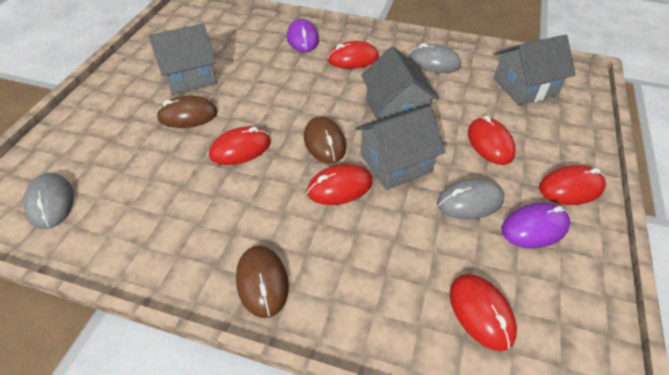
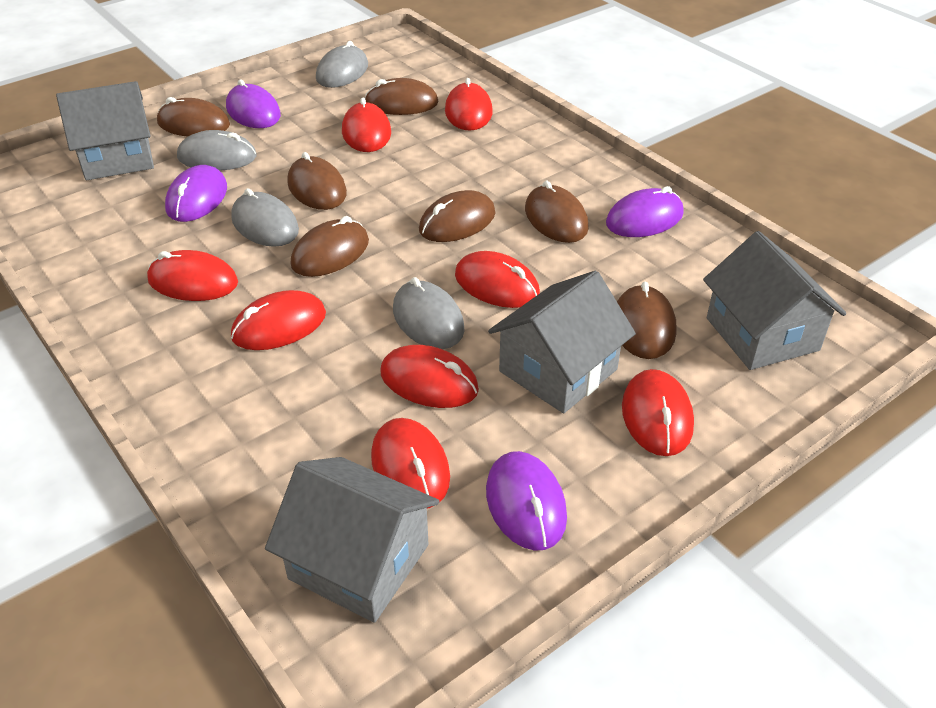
brown mouse: 3 -> 7
grey mouse: 3 -> 4
purple mouse: 2 -> 4
red mouse: 6 -> 8

